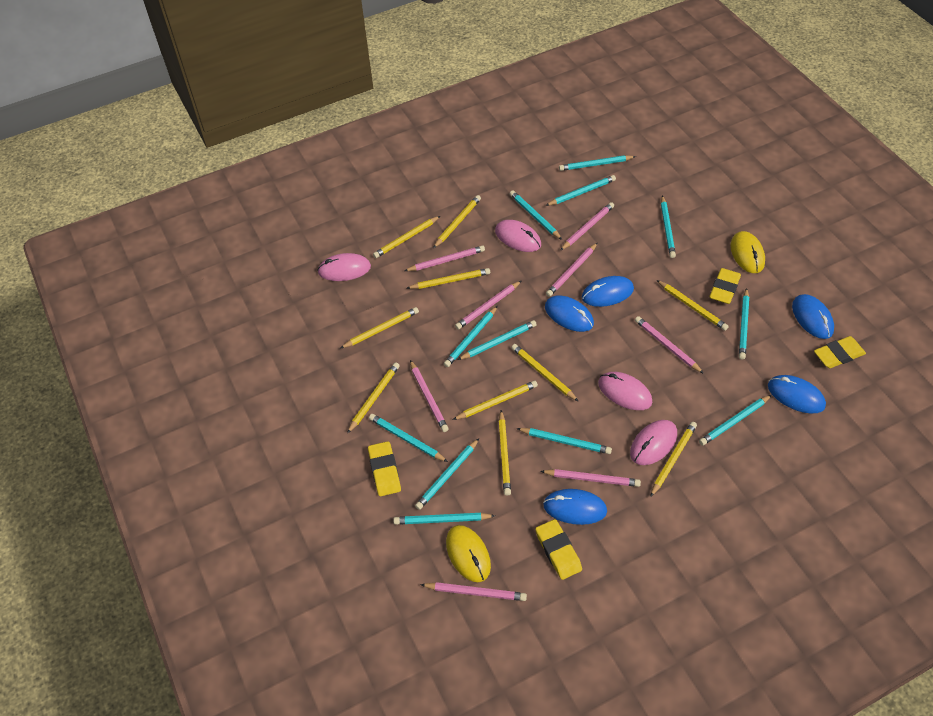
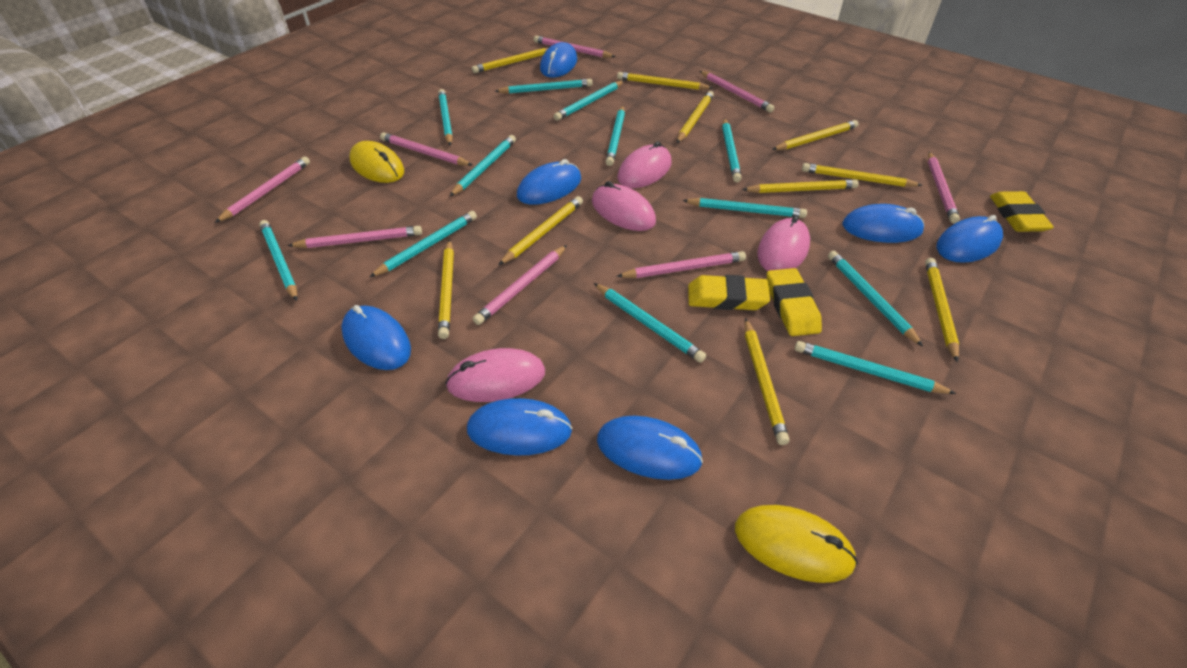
blue mouse: 5 -> 7
yellow eraser: 4 -> 3

